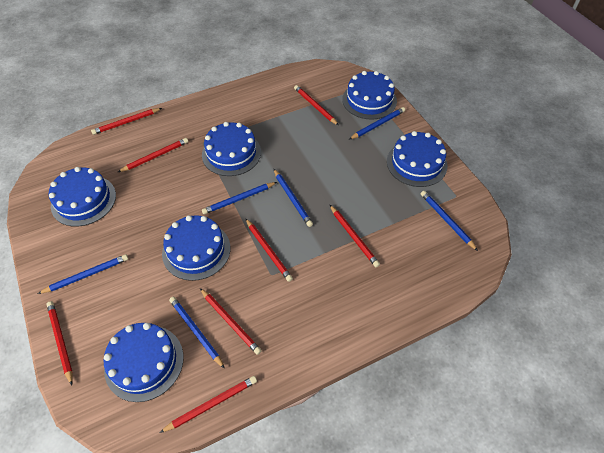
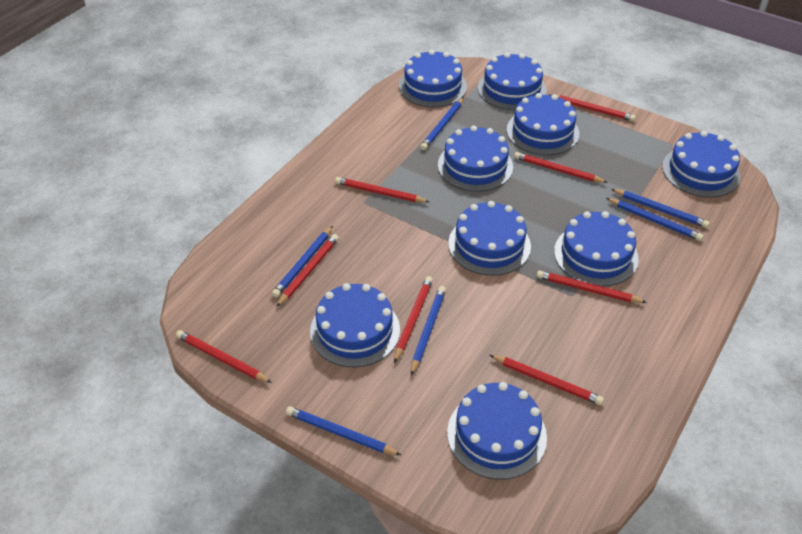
blue cake: 6 -> 9

